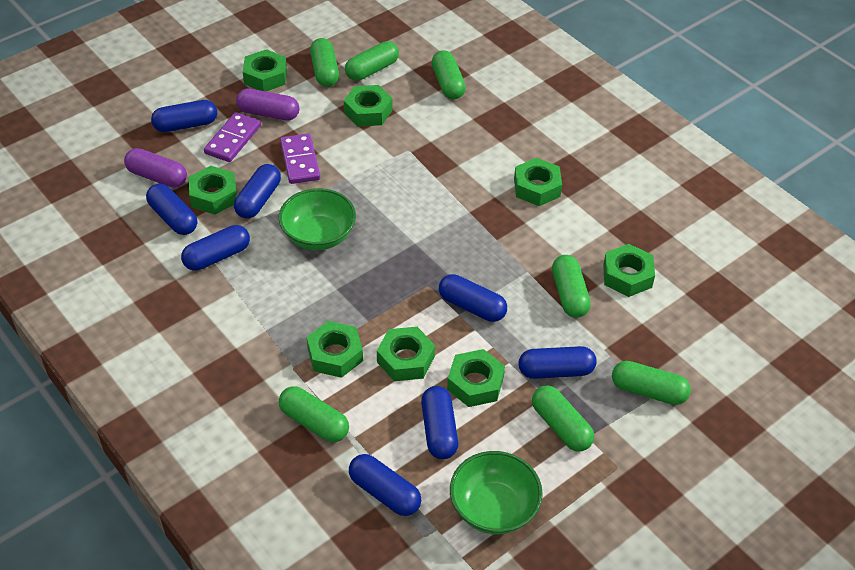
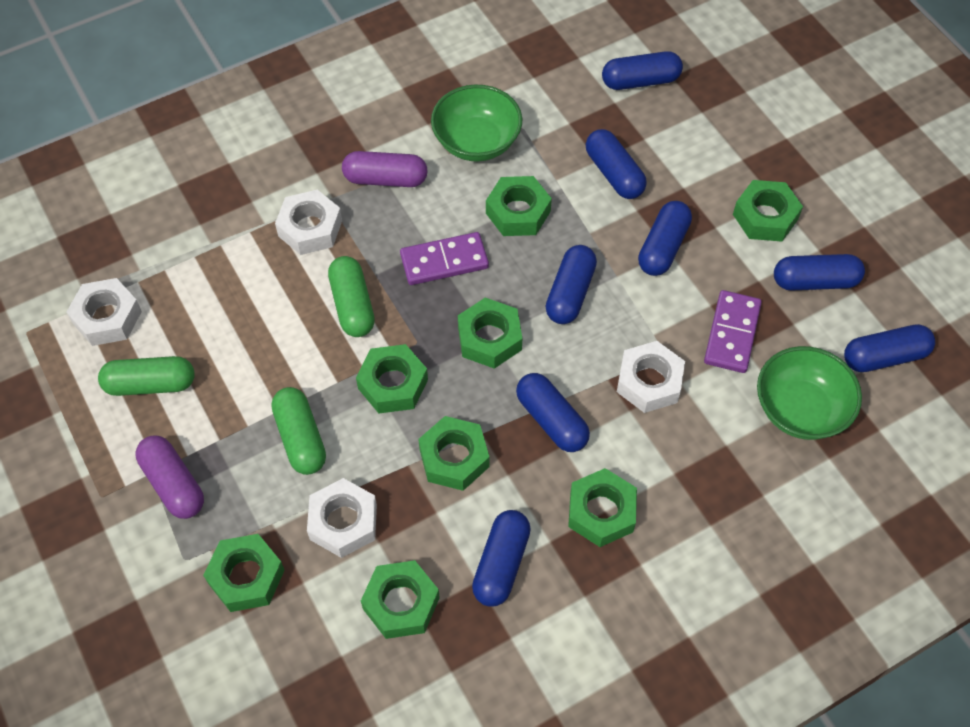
green capsule: 7 -> 3
white nut: 0 -> 4

